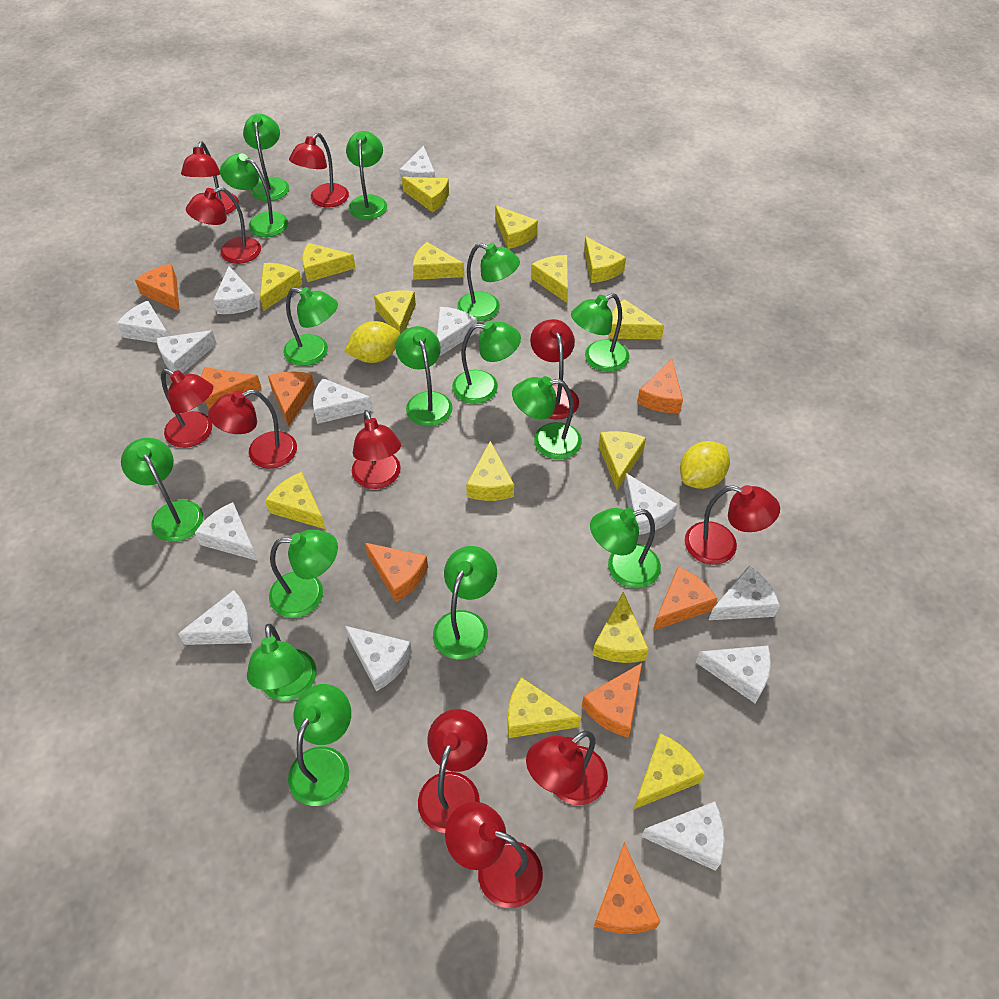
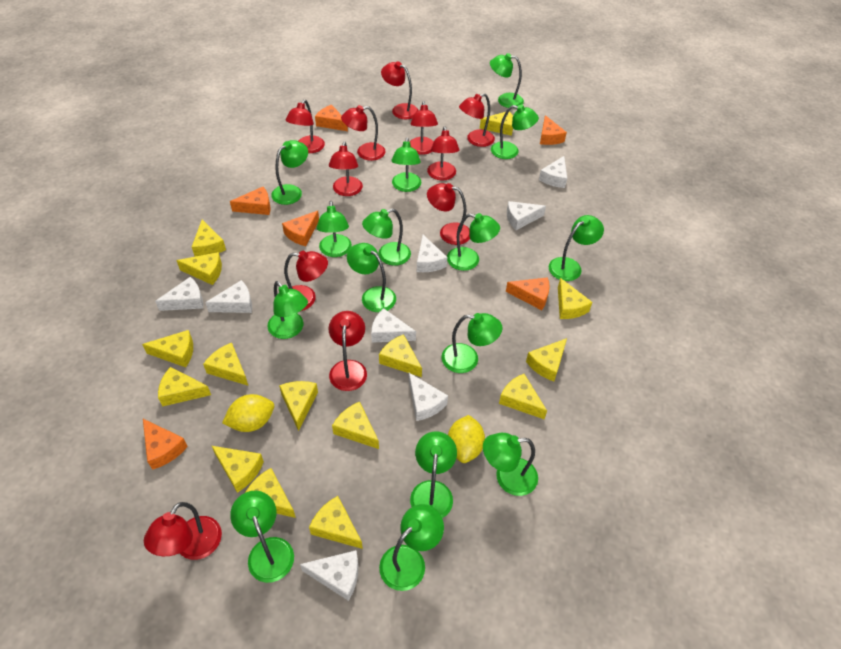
orange cheese: 8 -> 6
white cheese: 13 -> 8

